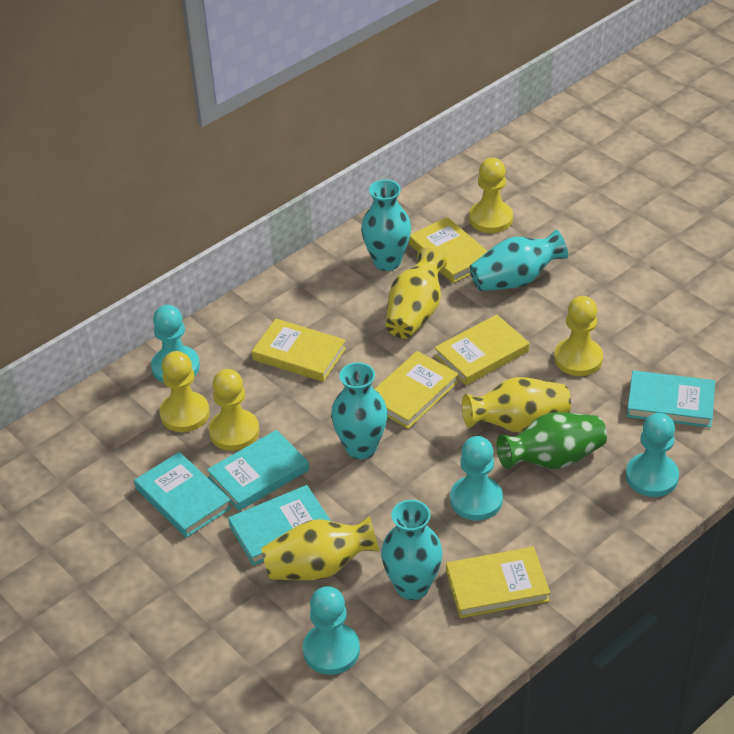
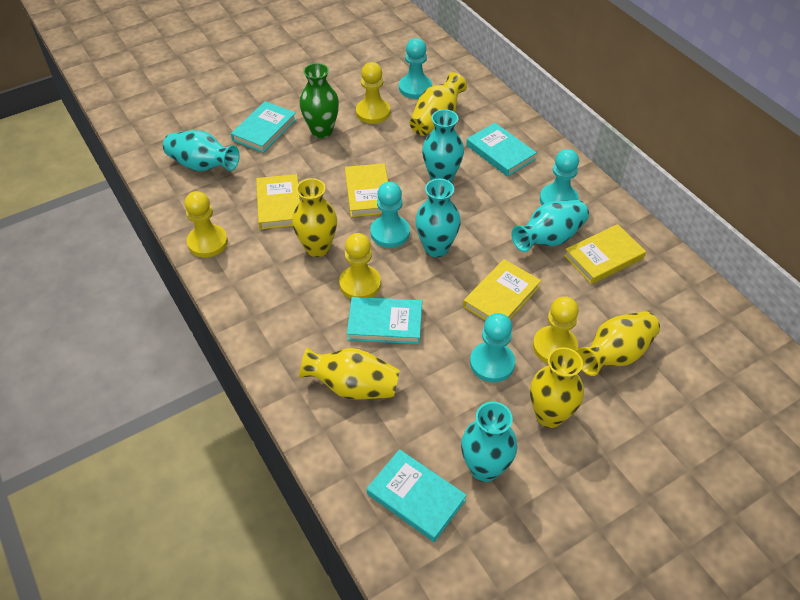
turquoise vase: 4 -> 5
yellow book: 5 -> 4
yellow vase: 3 -> 5

